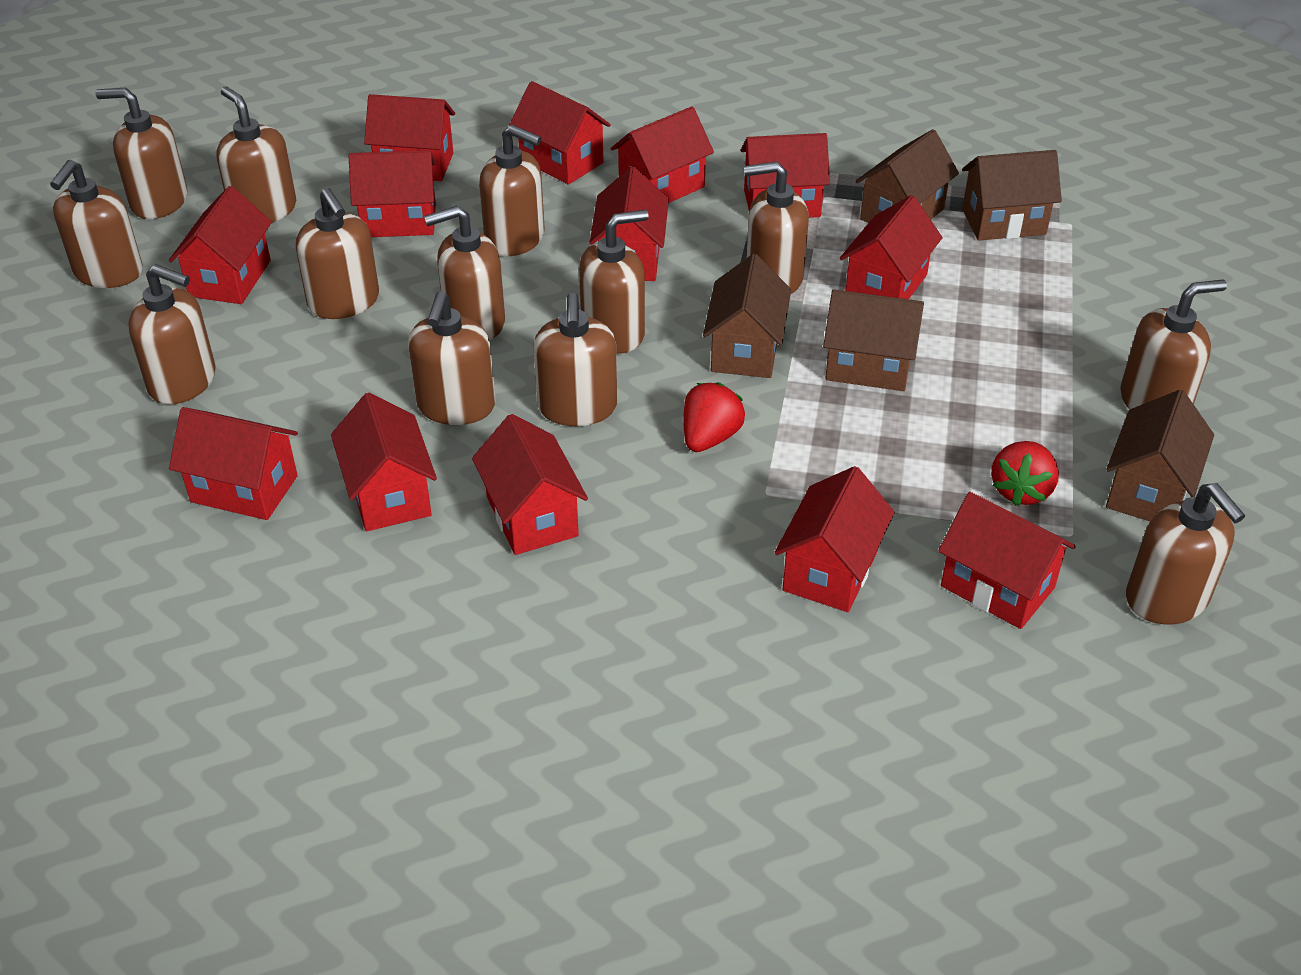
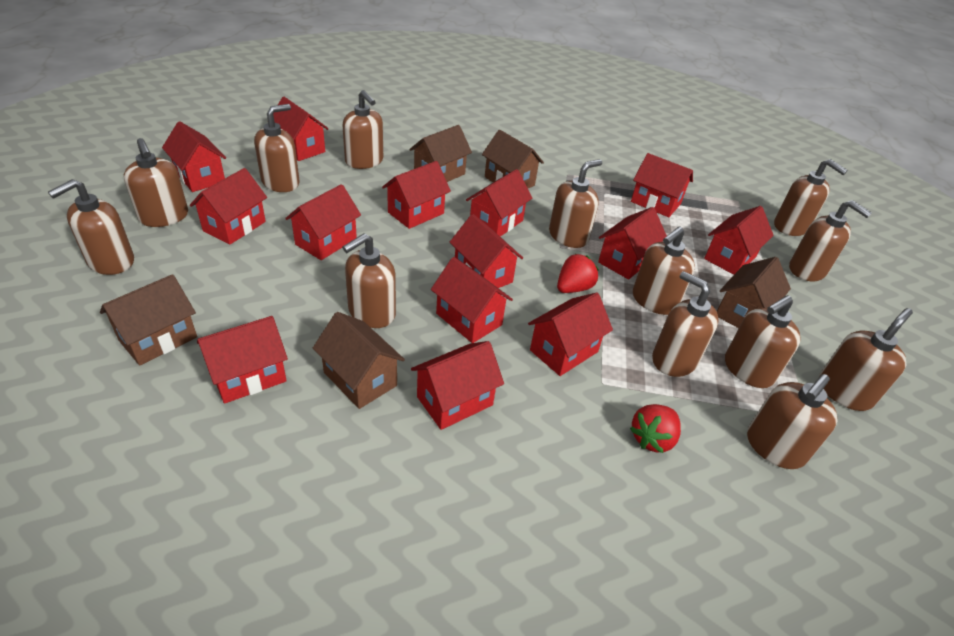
red house: 13 -> 14

